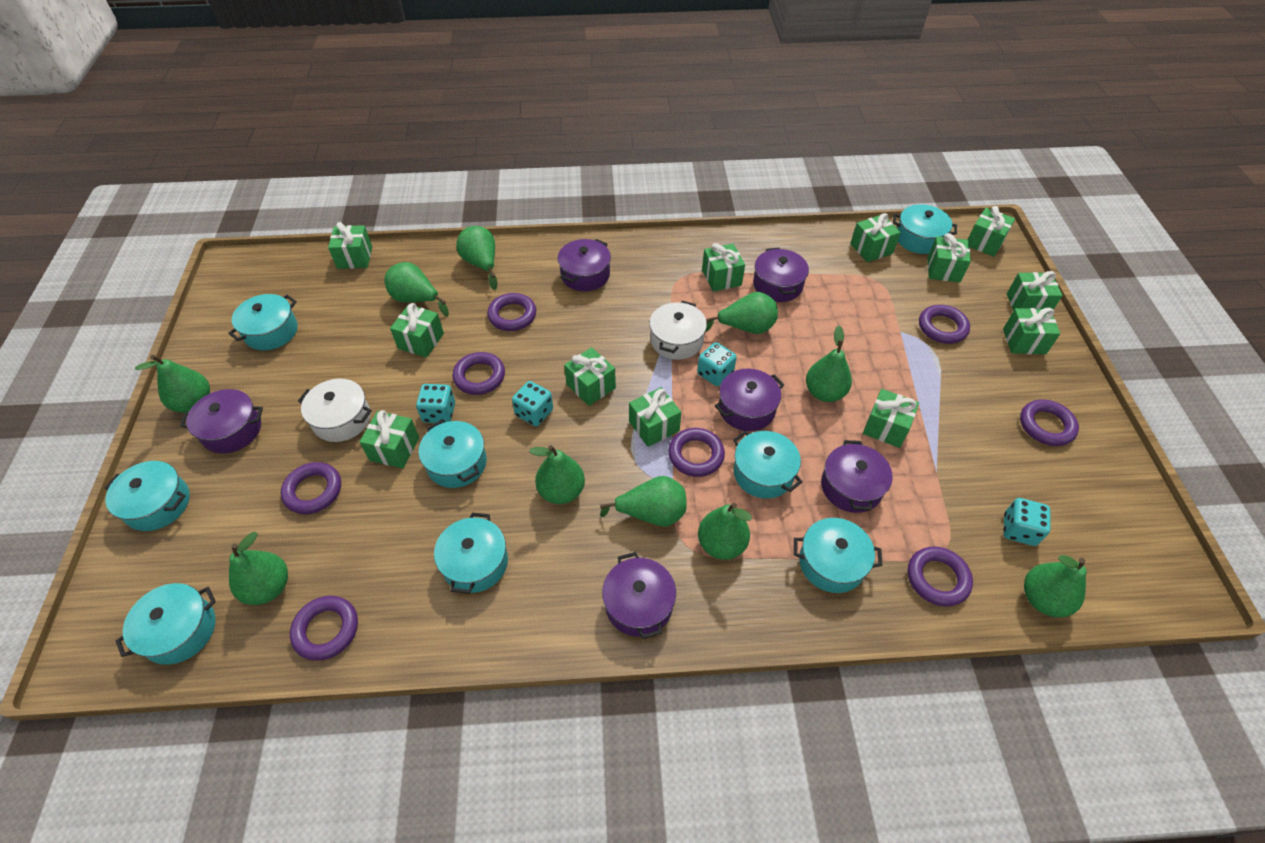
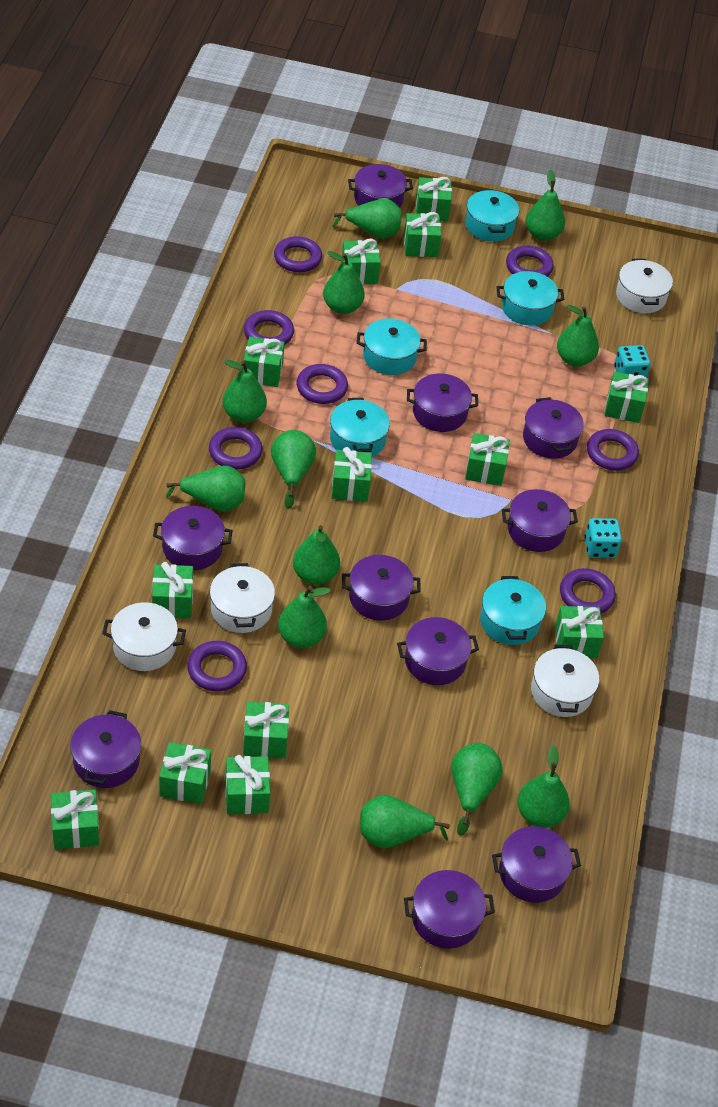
green gift: 12 -> 13
green pear: 10 -> 12
purple pot: 6 -> 10
turquoise dice: 4 -> 2
turquoise pot: 8 -> 5
white pot: 2 -> 4

